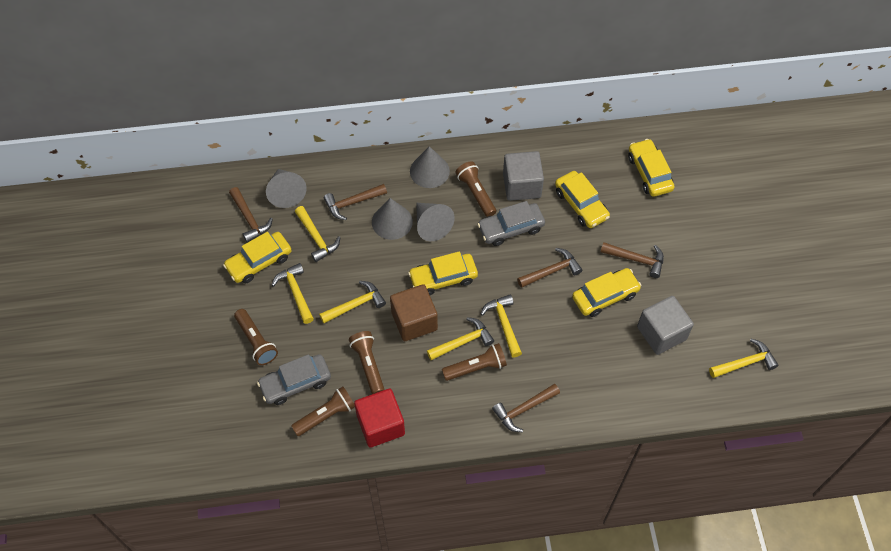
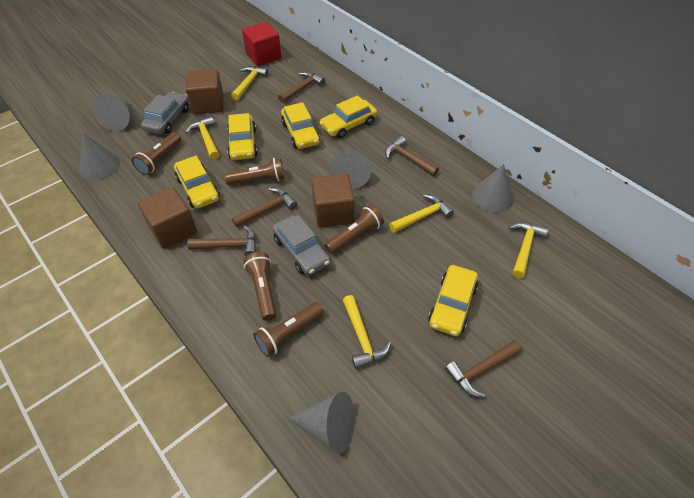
brown cube: 1 -> 3
grey cone: 4 -> 5
grey cube: 2 -> 0
yellow hammer: 6 -> 5

